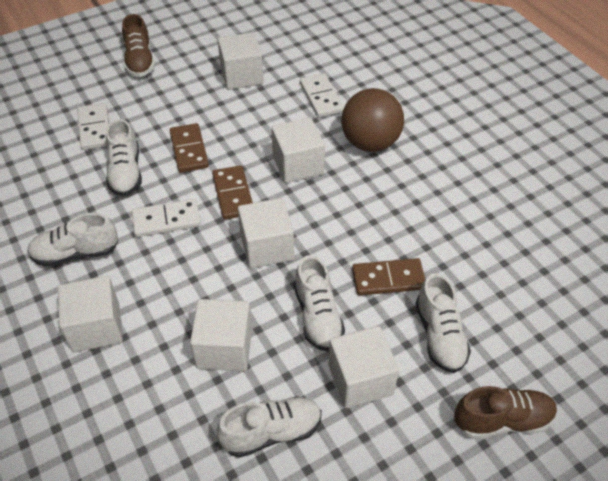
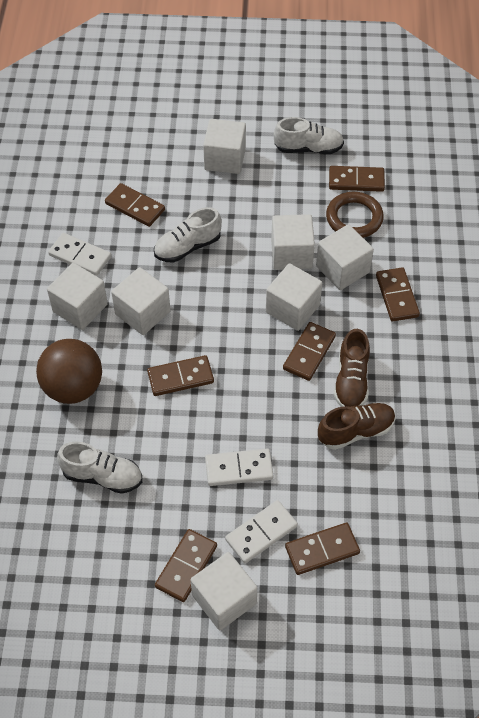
brown domino: 3 -> 7
brown ring: 0 -> 1
white cube: 6 -> 7
white shoe: 5 -> 3

